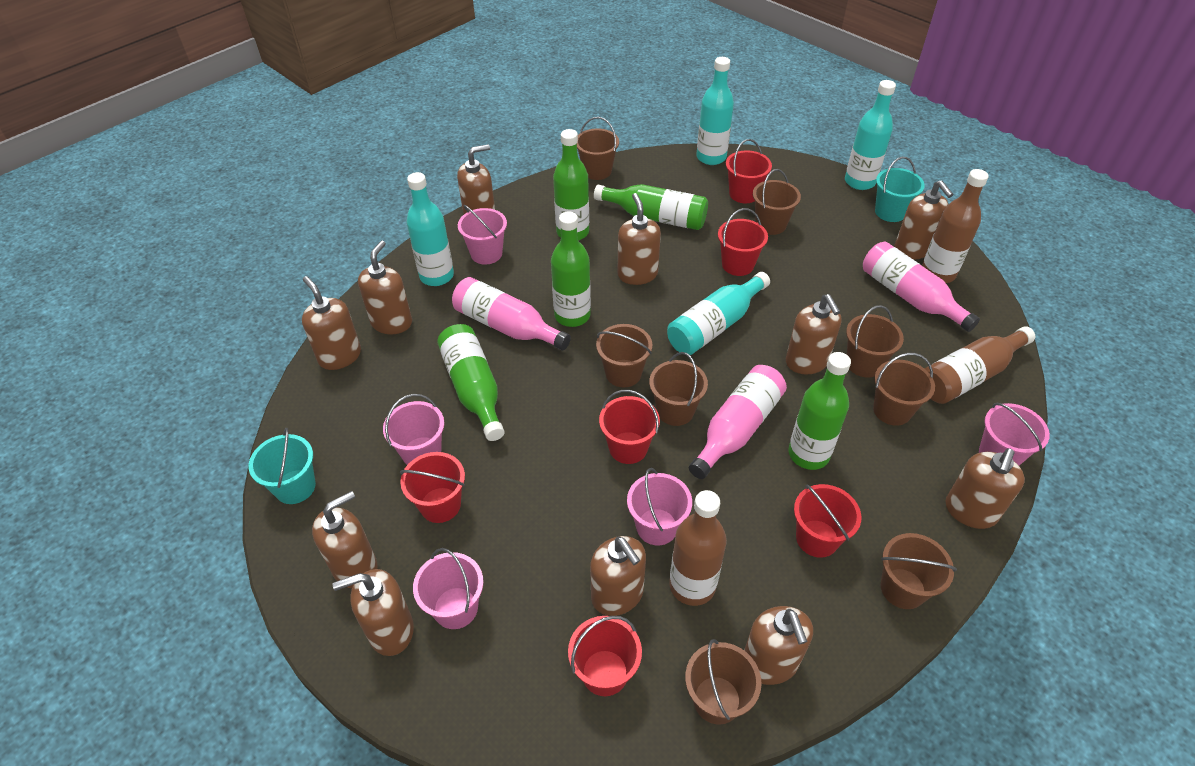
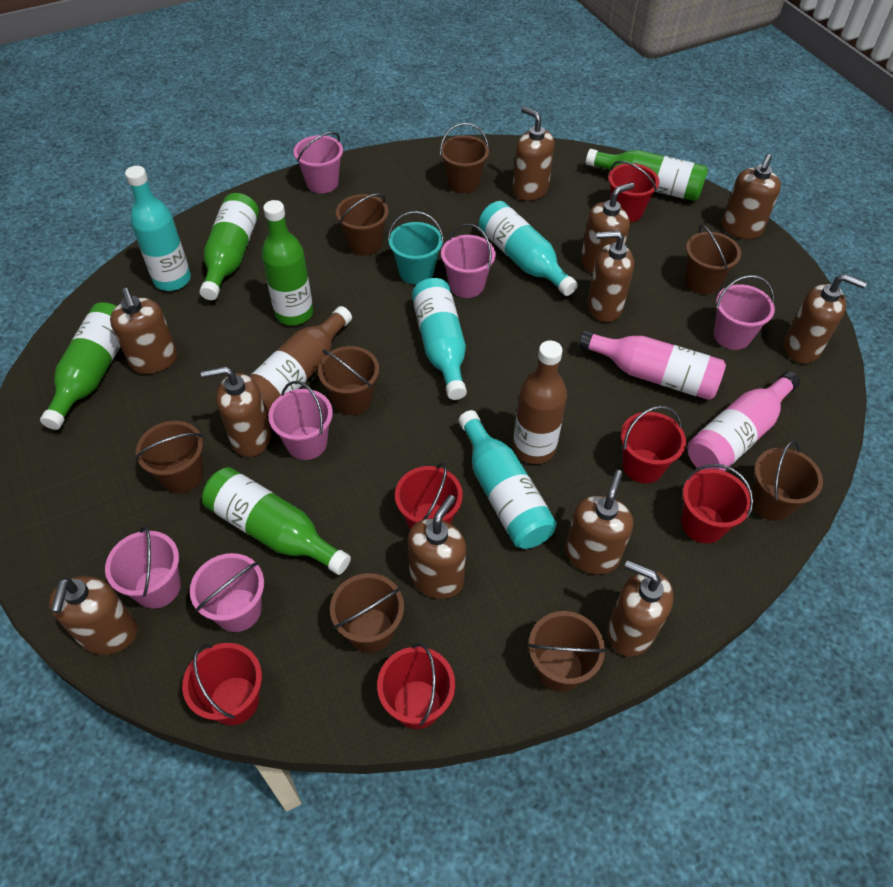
brown bottle: 3 -> 2
pink bottle: 3 -> 2
pink bucket: 5 -> 6
turquoise bucket: 2 -> 1

